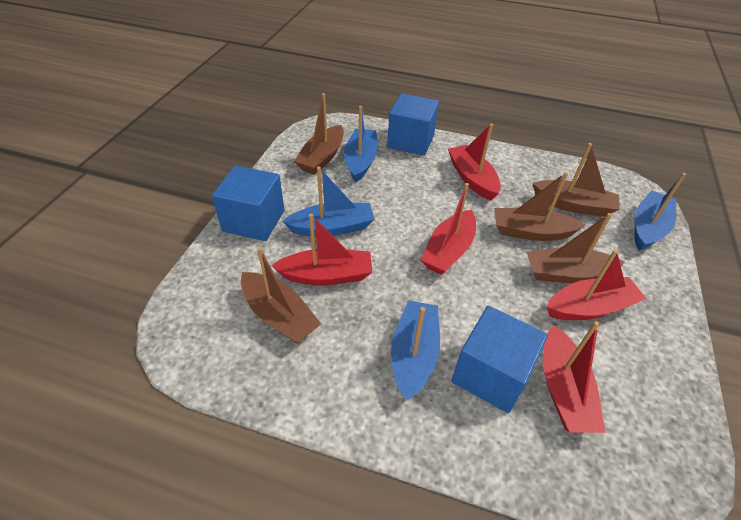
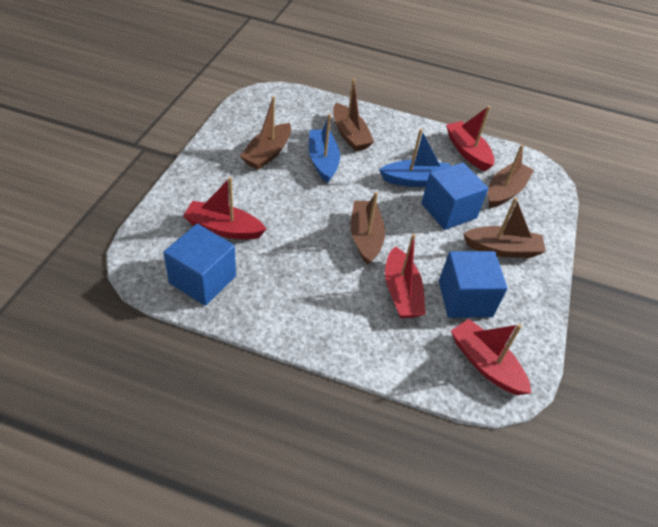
blue boat: 4 -> 2
red boat: 5 -> 4

